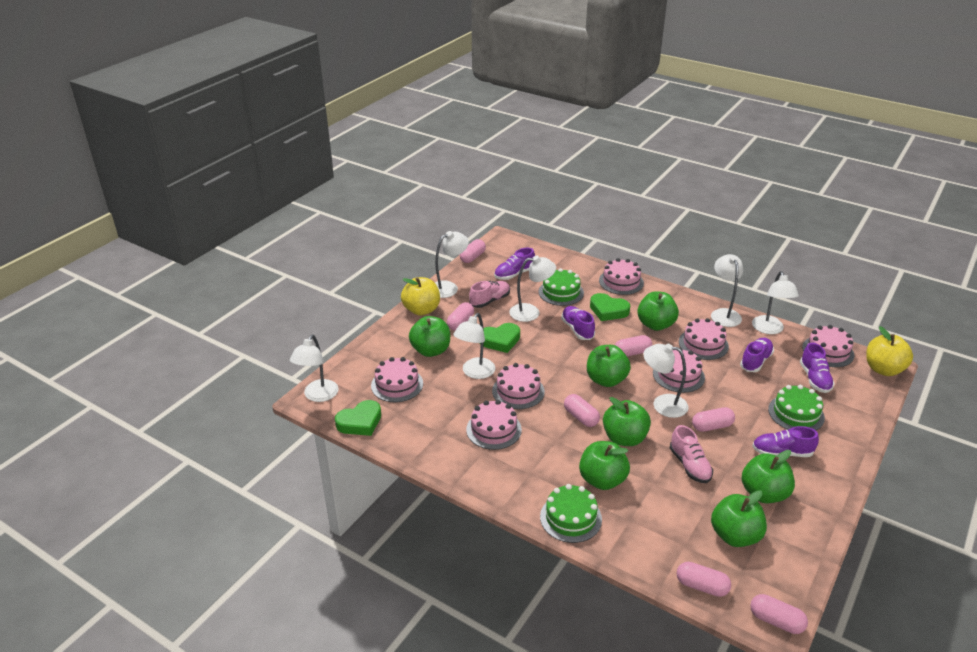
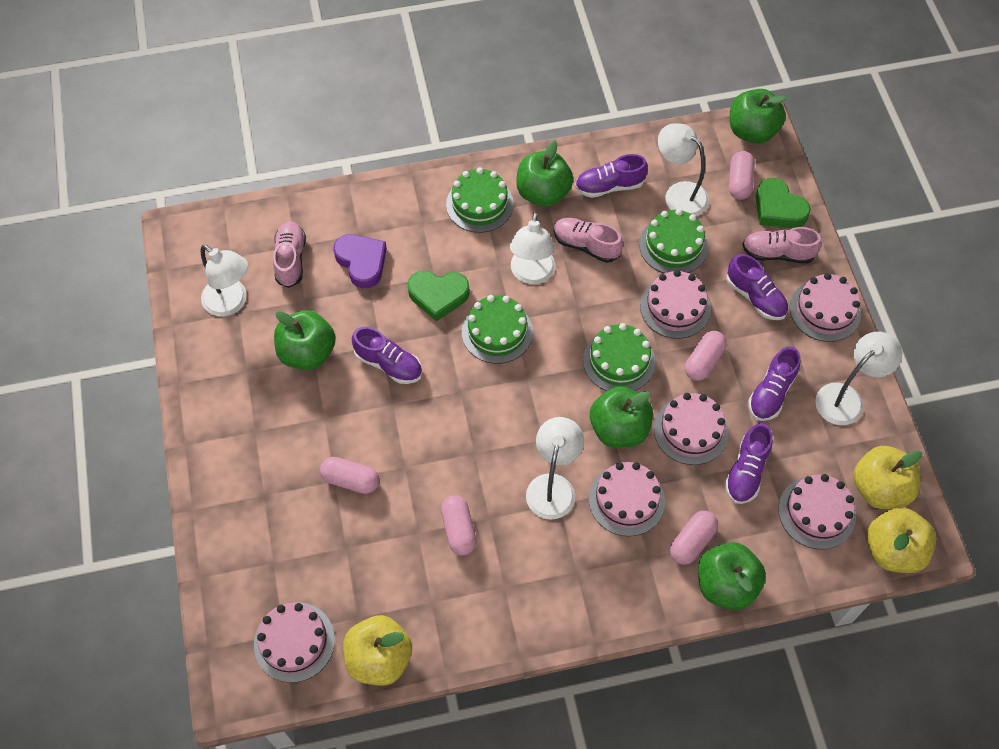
green apple: 7 -> 5
green cake: 3 -> 4
green heart: 3 -> 2
pink cake: 7 -> 6
pink capsule: 7 -> 5
pink shoe: 2 -> 3
purple heart: 0 -> 1
white lamp: 7 -> 5
yellow apple: 2 -> 3

